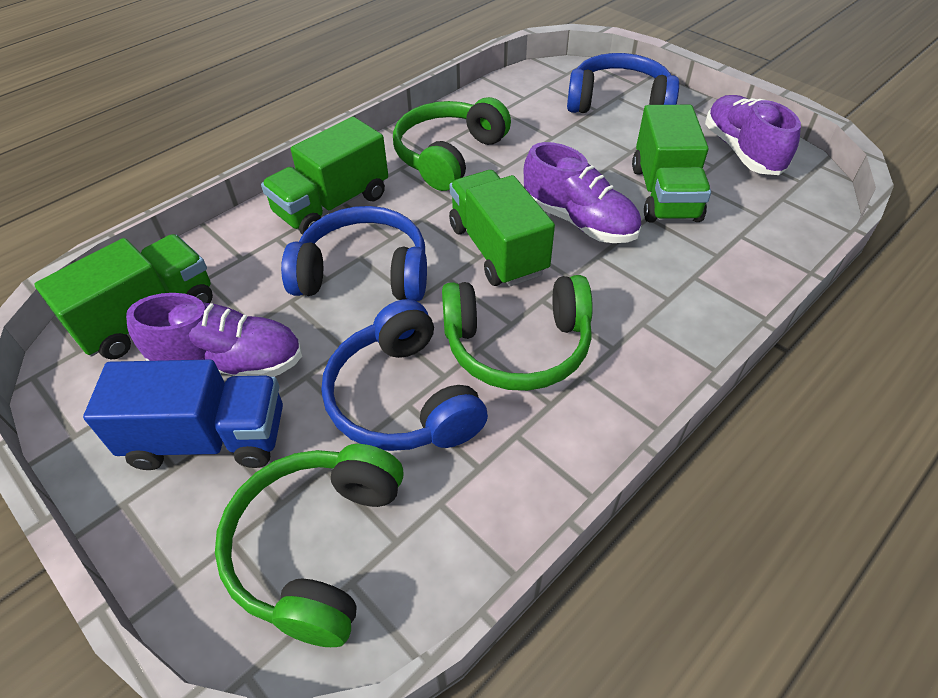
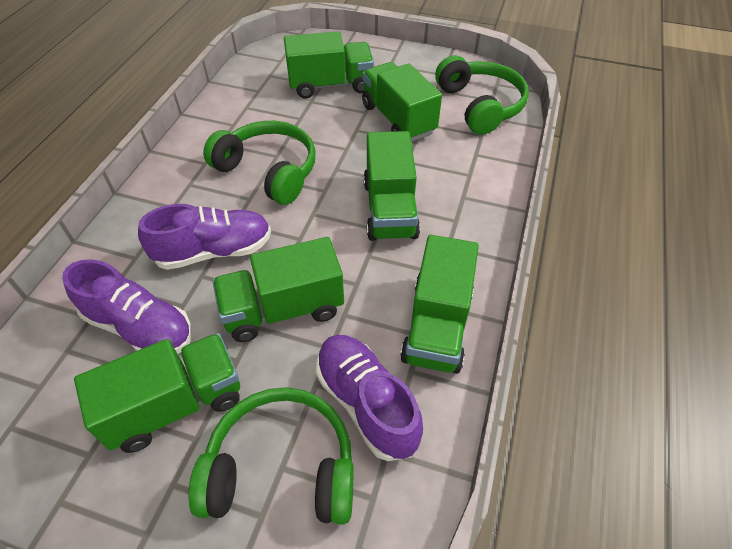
blue headphones: 3 -> 0
blue truck: 1 -> 0
green truck: 4 -> 6

